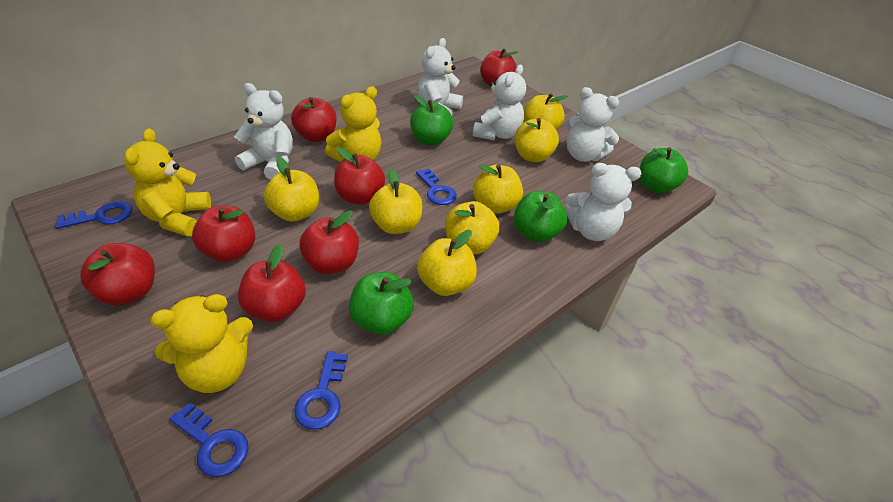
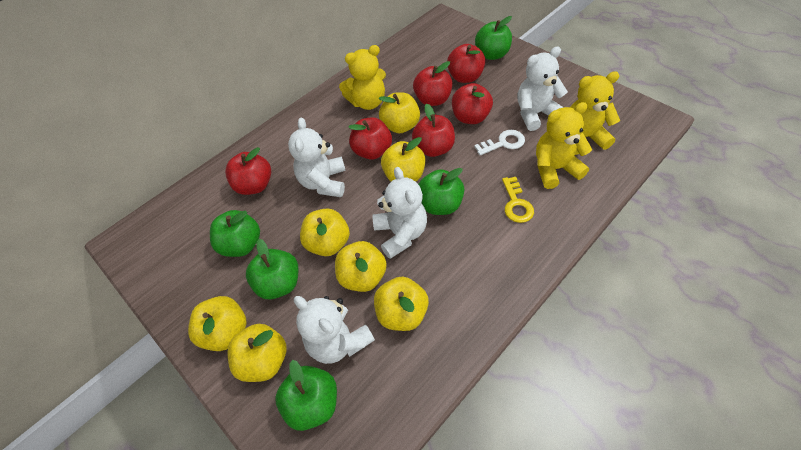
blue key: 4 -> 0
green apple: 4 -> 5
red apple: 7 -> 6
white key: 0 -> 1
white teddy bear: 5 -> 4
yellow key: 0 -> 1

